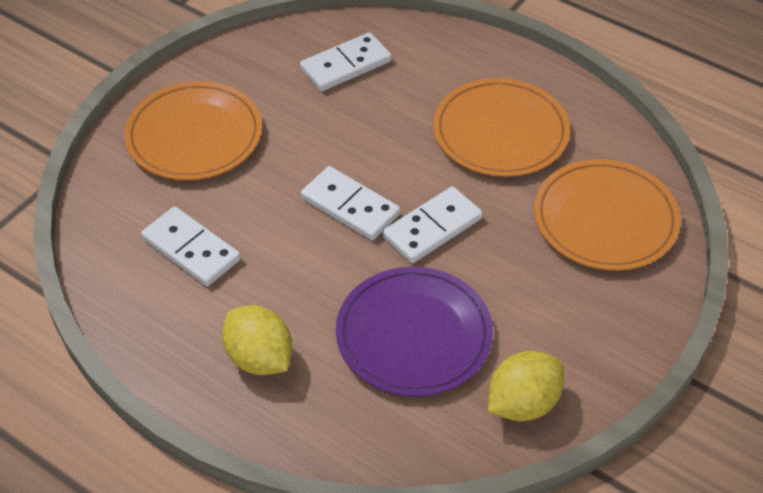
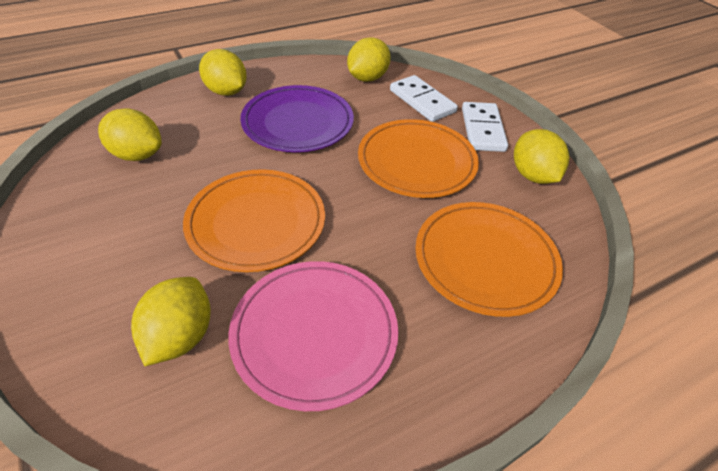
pink plate: 0 -> 1
white domino: 4 -> 2
yellow lemon: 2 -> 5

